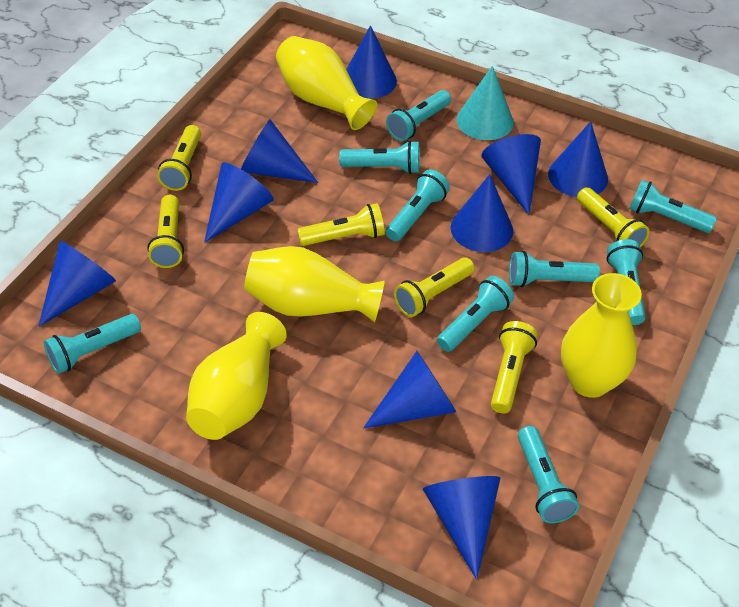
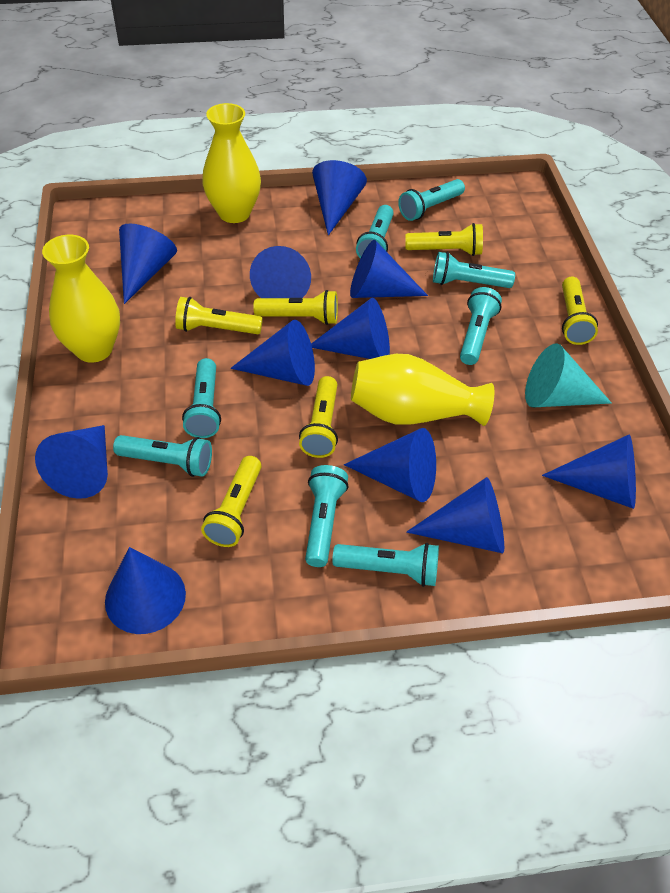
blue cone: 9 -> 11
turquoise flashlight: 9 -> 8
yellow vase: 4 -> 3

